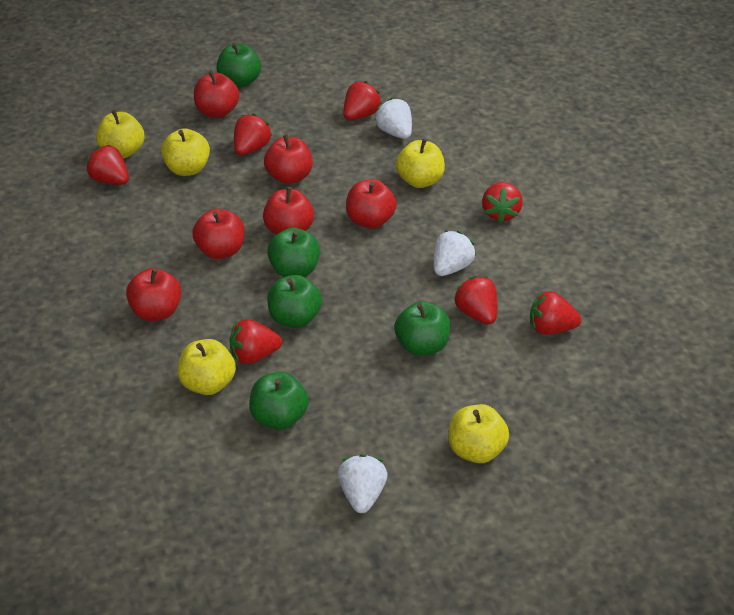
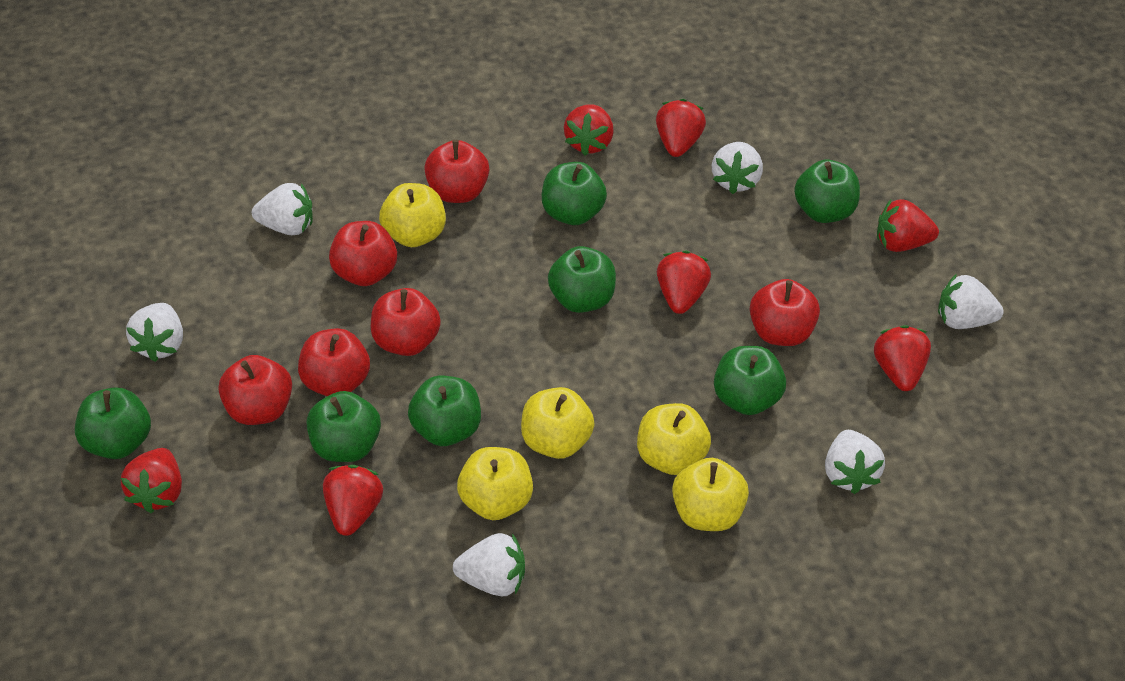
green apple: 5 -> 7
white strawberry: 3 -> 6

